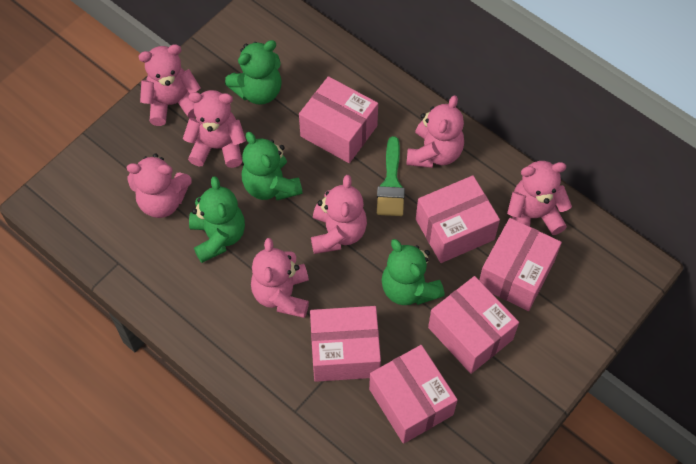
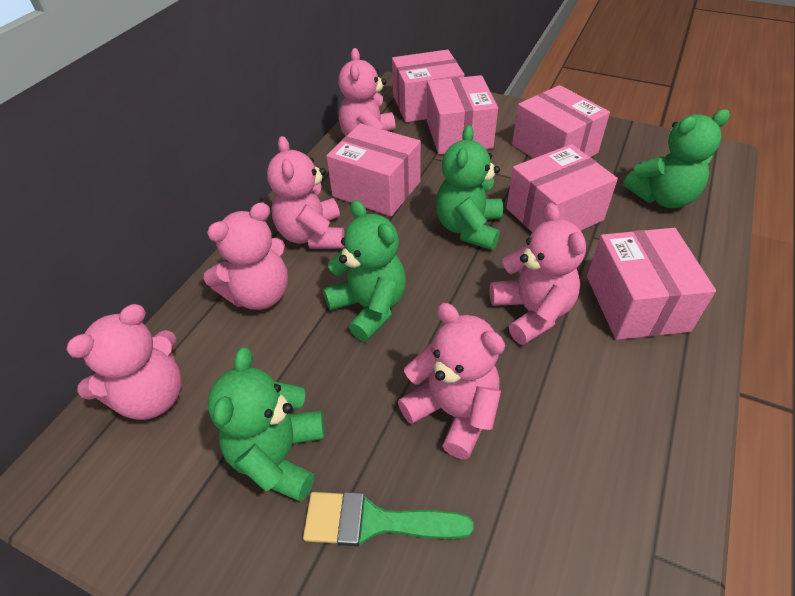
pink teddy bear: 7 -> 6

